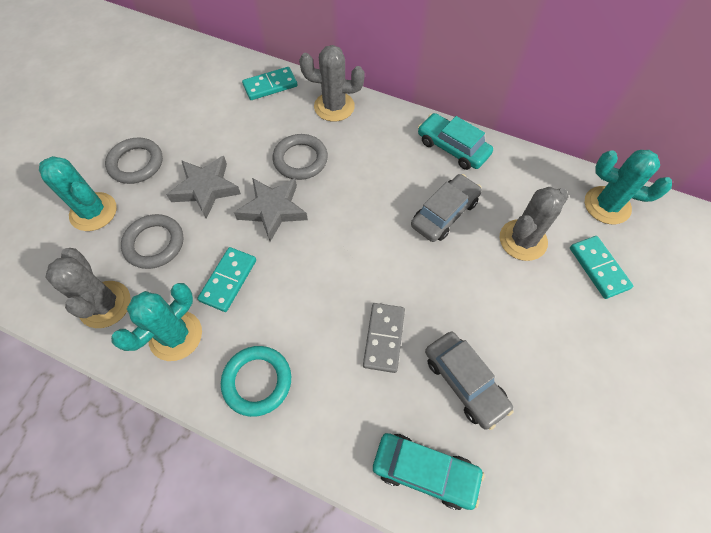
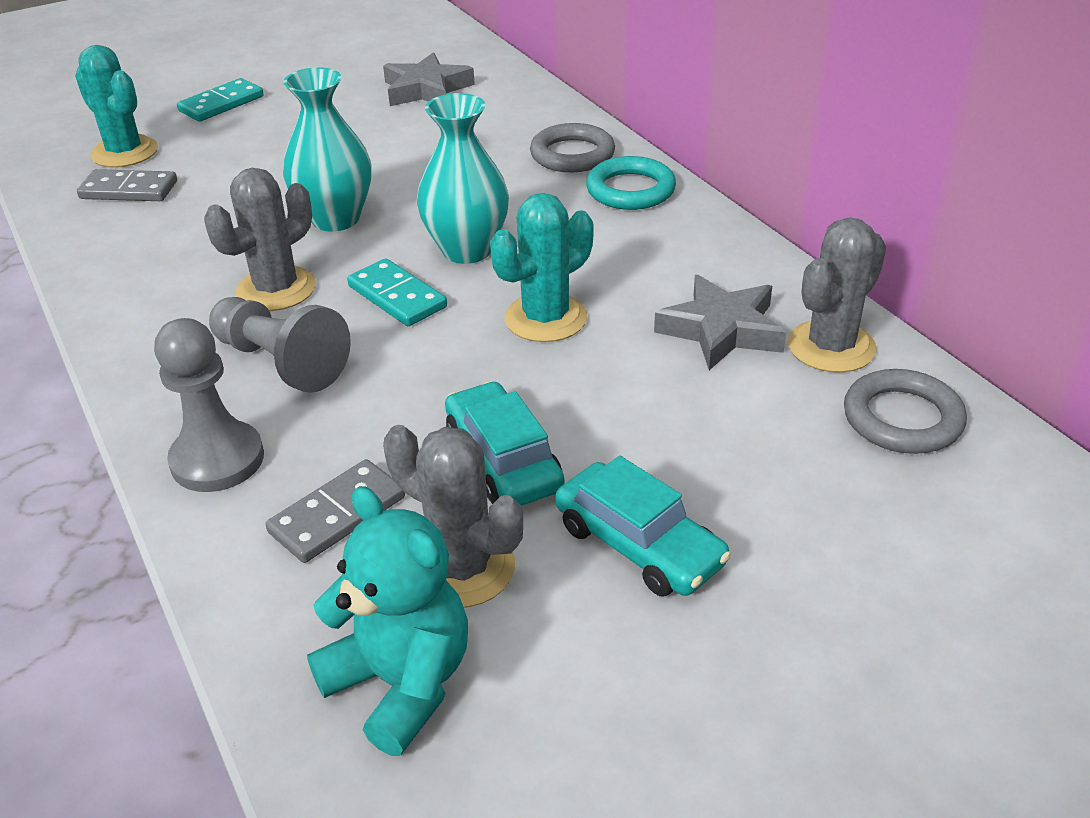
grey car: 2 -> 0
grey domino: 1 -> 2
grey pawn: 0 -> 2
grey ring: 3 -> 2
turquoise cactus: 3 -> 2
turquoise domino: 3 -> 2
turquoise teddy bear: 0 -> 1
turquoise vase: 0 -> 2

